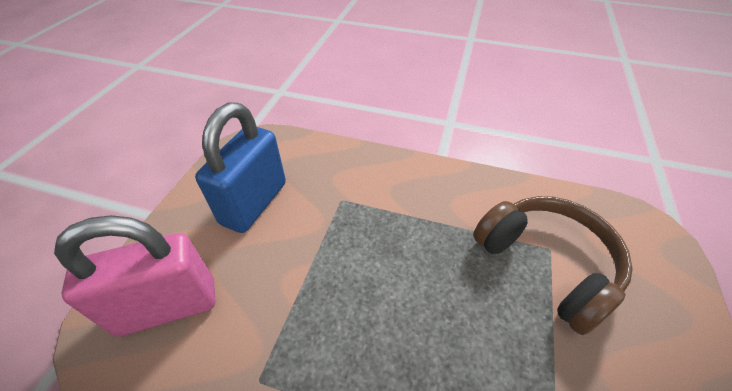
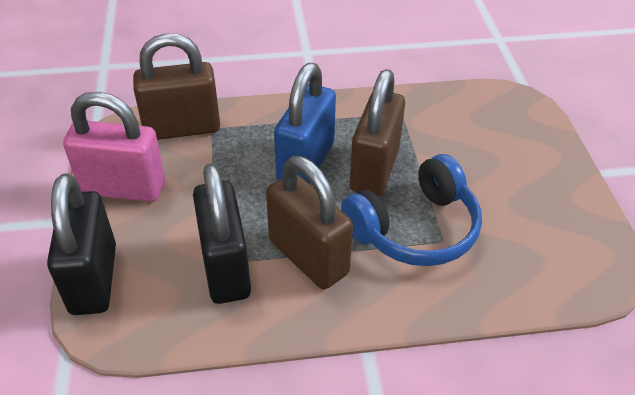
black padlock: 0 -> 2
blue headphones: 0 -> 1
brown headphones: 1 -> 0
brown padlock: 0 -> 3

